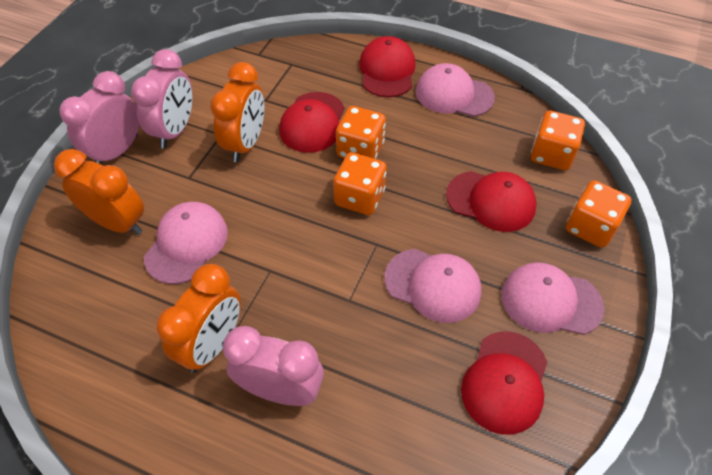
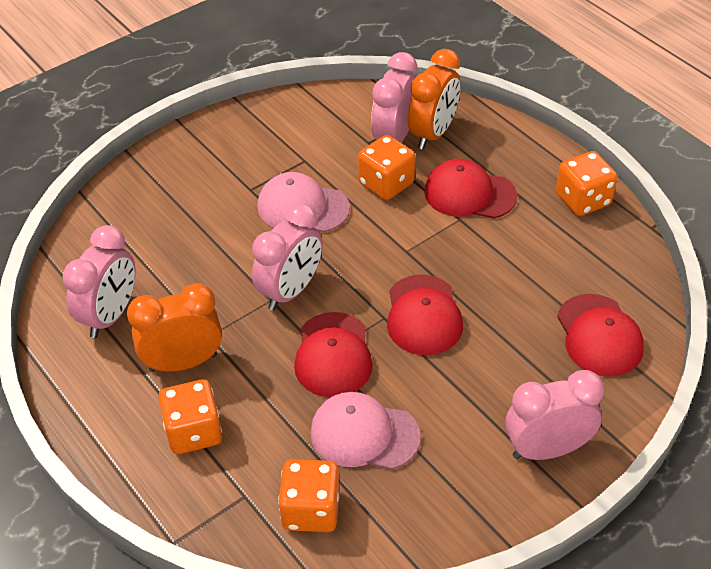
orange clock: 3 -> 2
pink cap: 4 -> 2
pink clock: 3 -> 4

